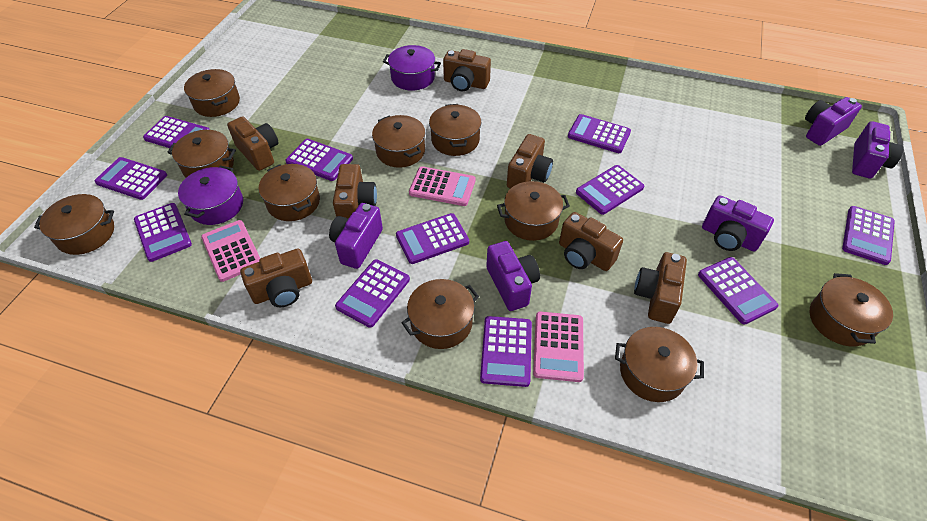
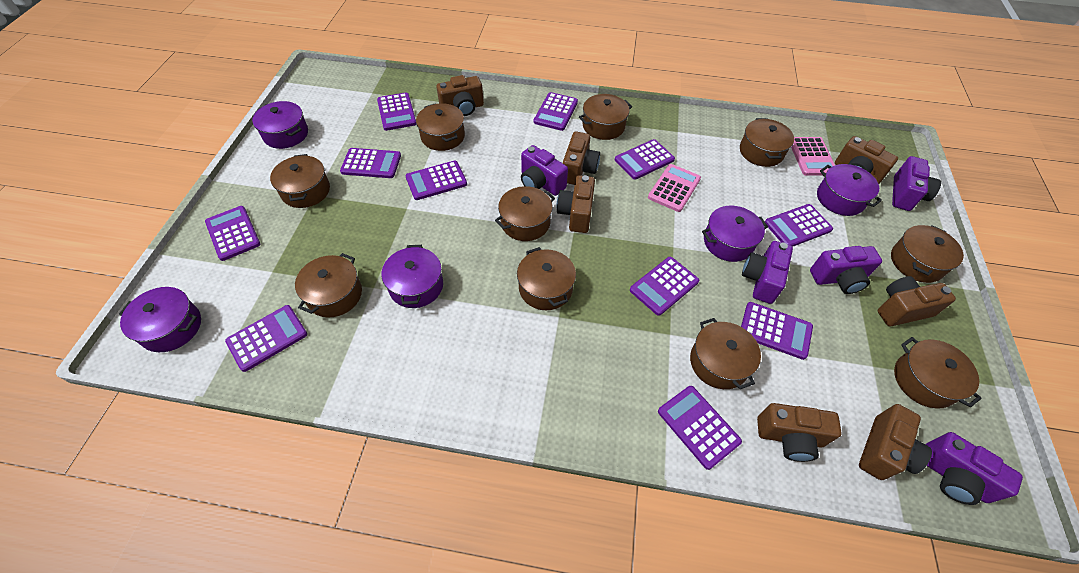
pink calculator: 3 -> 2
purple pot: 2 -> 5

